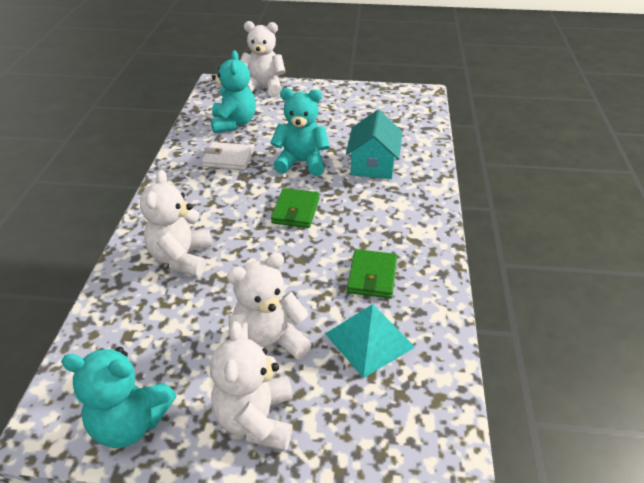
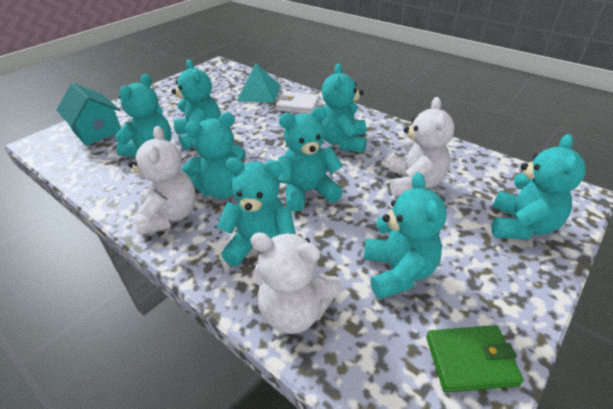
green wallet: 2 -> 1
turquoise teddy bear: 3 -> 8
white teddy bear: 4 -> 3

